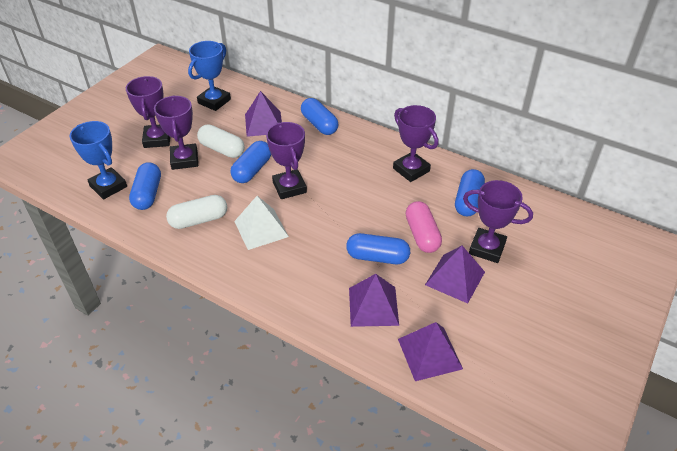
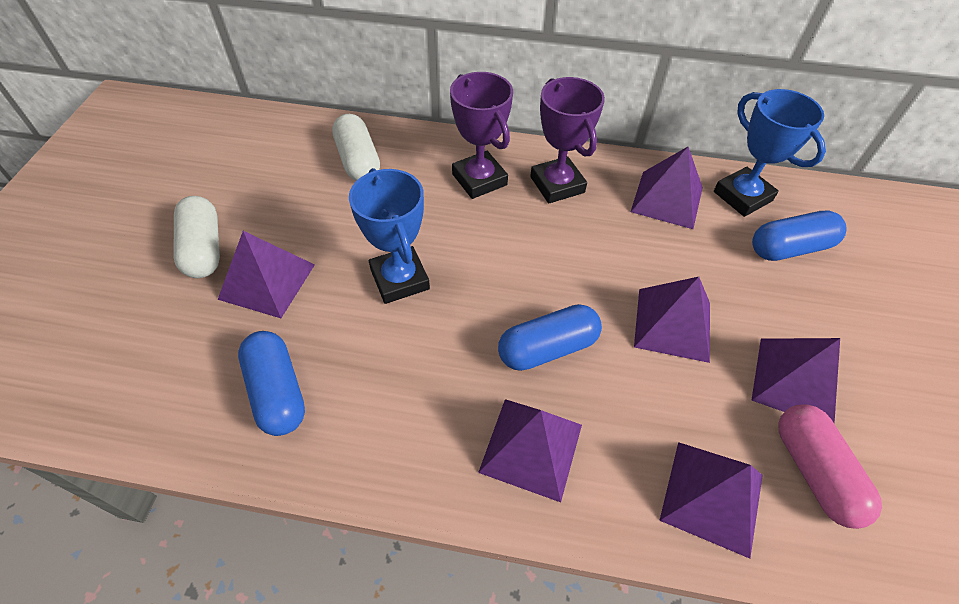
blue capsule: 5 -> 3
purple pyramid: 4 -> 6
purple trophy: 5 -> 2
white pyramid: 1 -> 0

